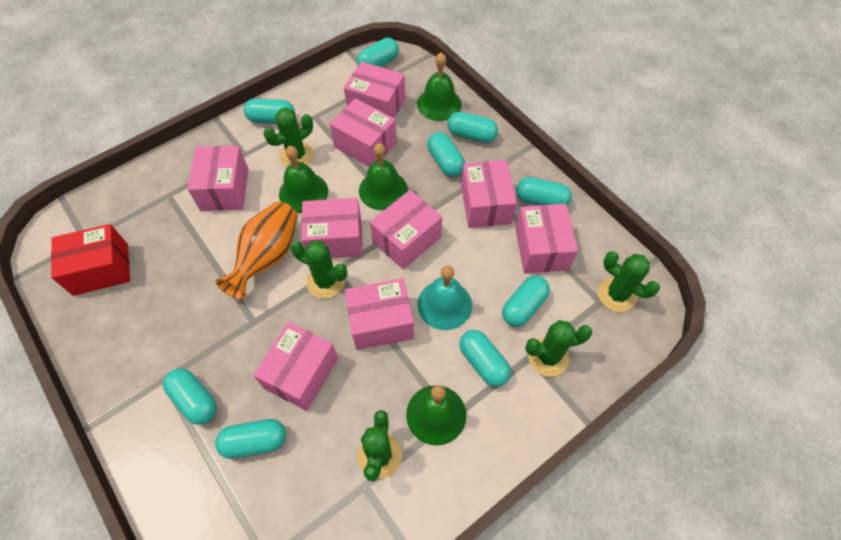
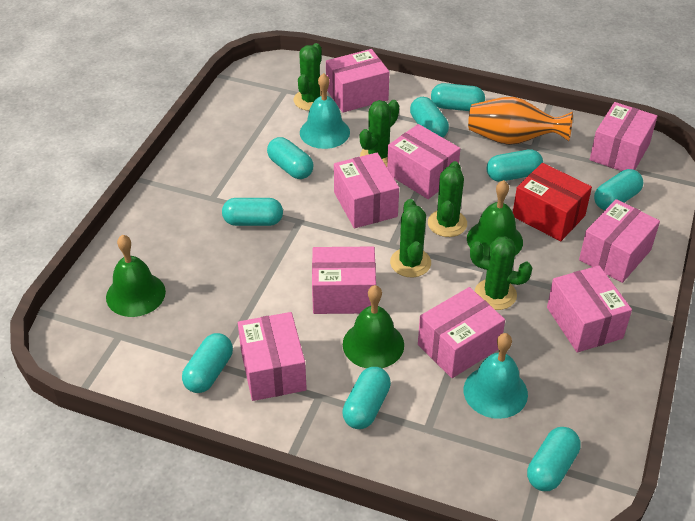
green bell: 4 -> 3
turquoise bell: 1 -> 2

